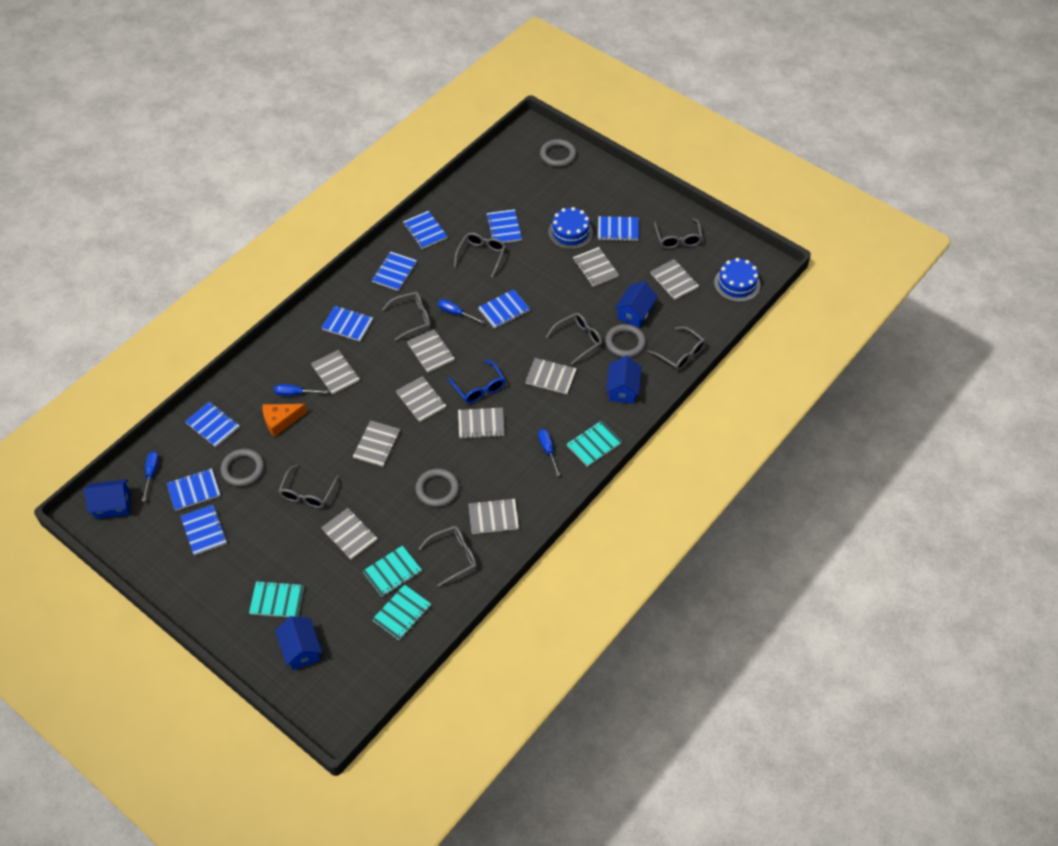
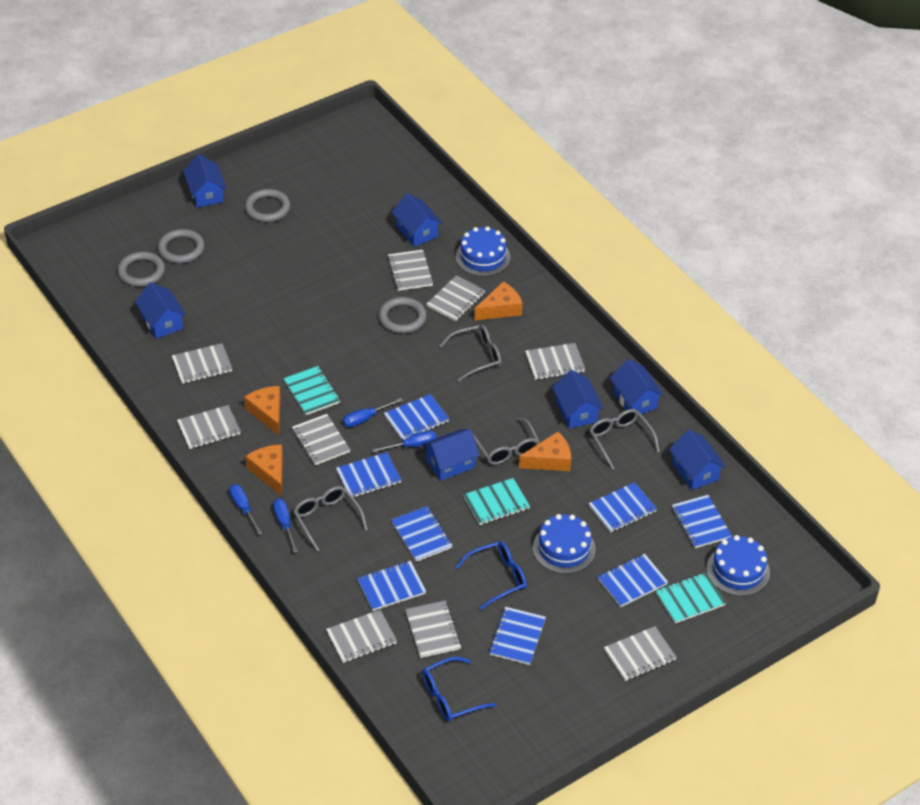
blue cake: 2 -> 3
blue glasses: 1 -> 2
blue house: 4 -> 7
blue notebook: 9 -> 8
grey glasses: 7 -> 4
grey notebook: 10 -> 9
orange cheese: 1 -> 4
turquoise notebook: 4 -> 3

